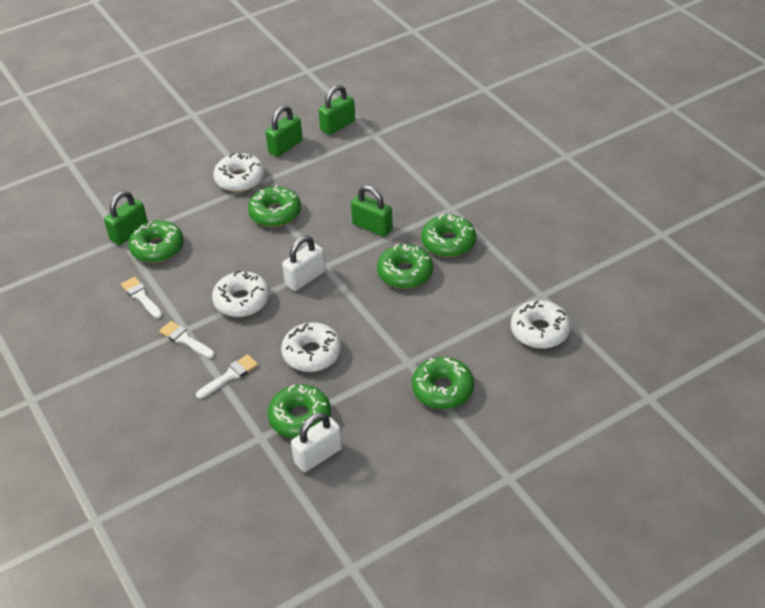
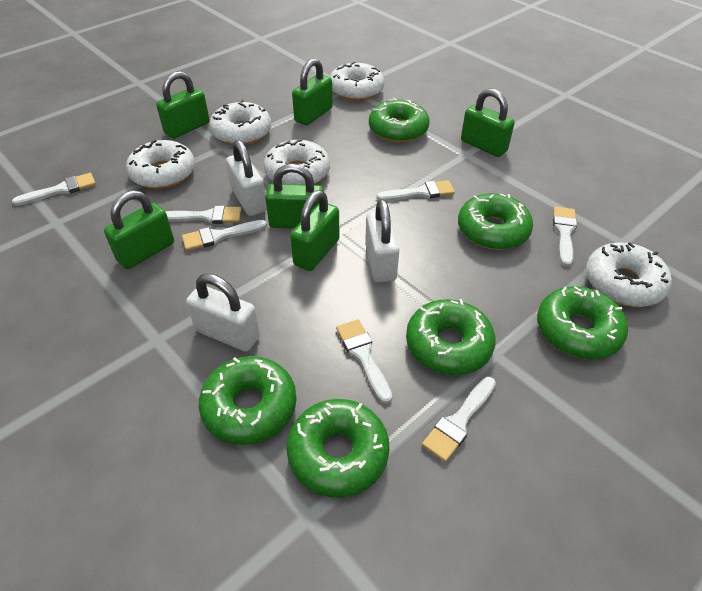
green padlock: 4 -> 6
white brush: 3 -> 7
white donut: 4 -> 5
white padlock: 2 -> 3

